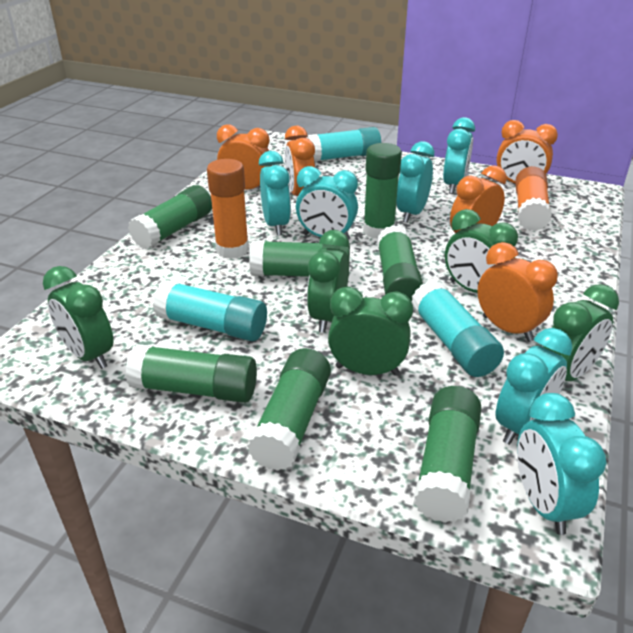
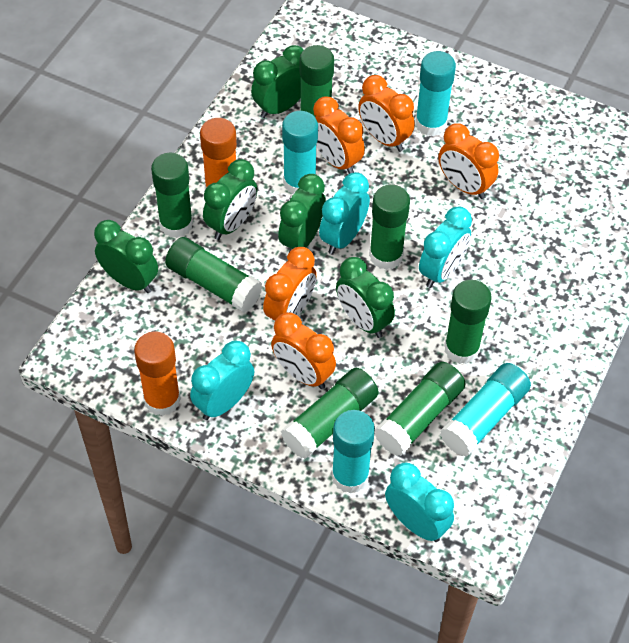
turquoise clock: 6 -> 4
turquoise glue stick: 3 -> 4

